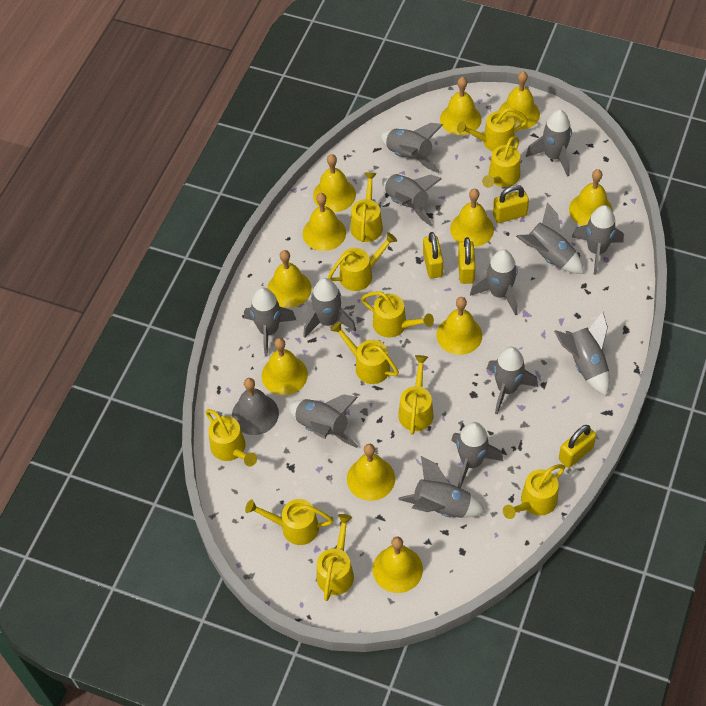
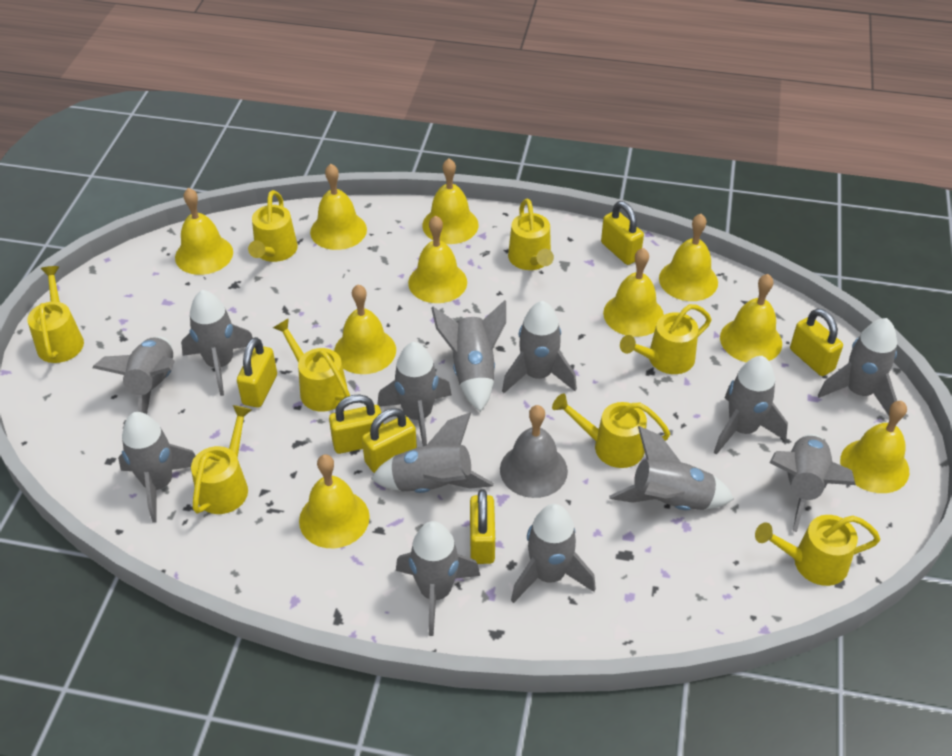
yellow bell: 11 -> 10
yellow padlock: 4 -> 6
yellow watering can: 11 -> 8

